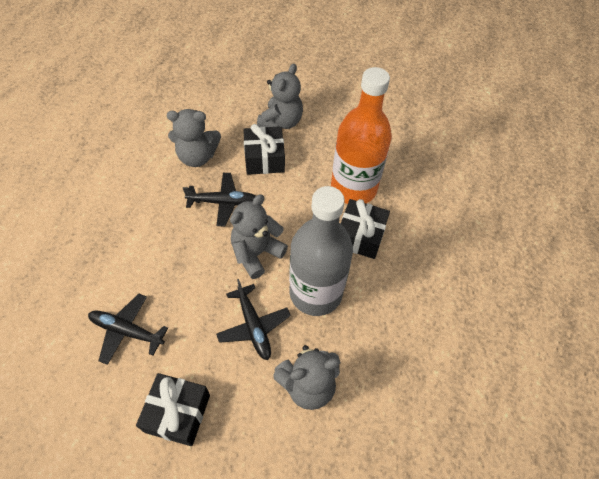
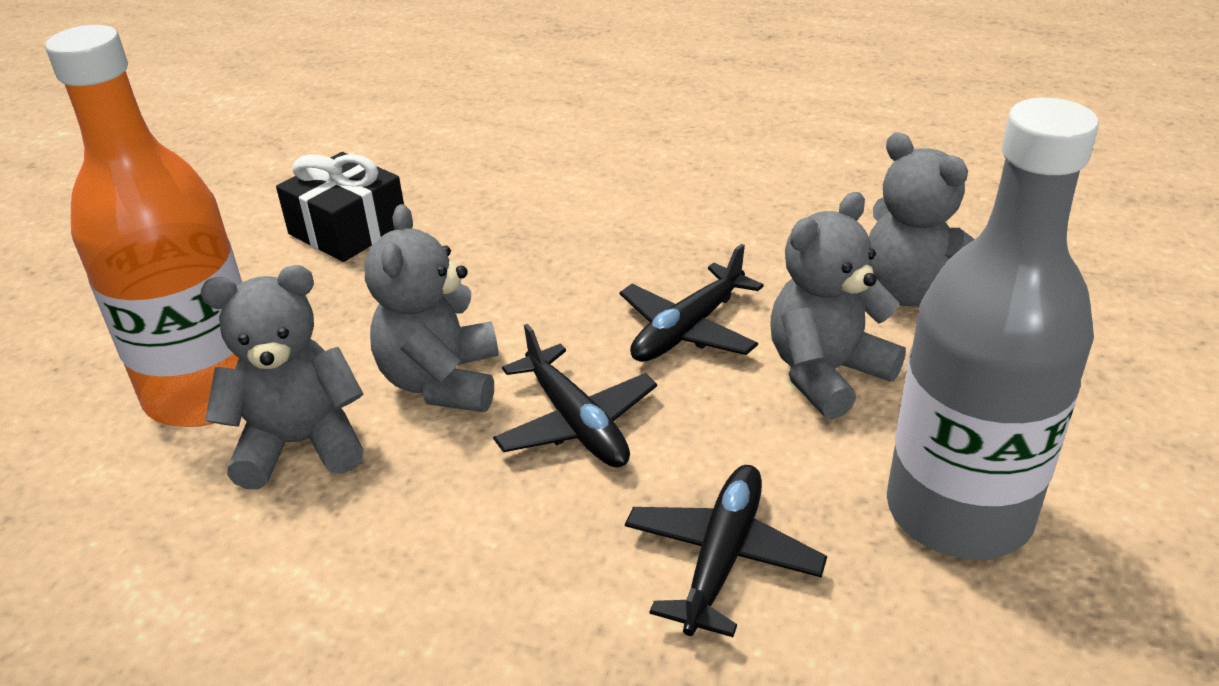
black gift: 3 -> 1

